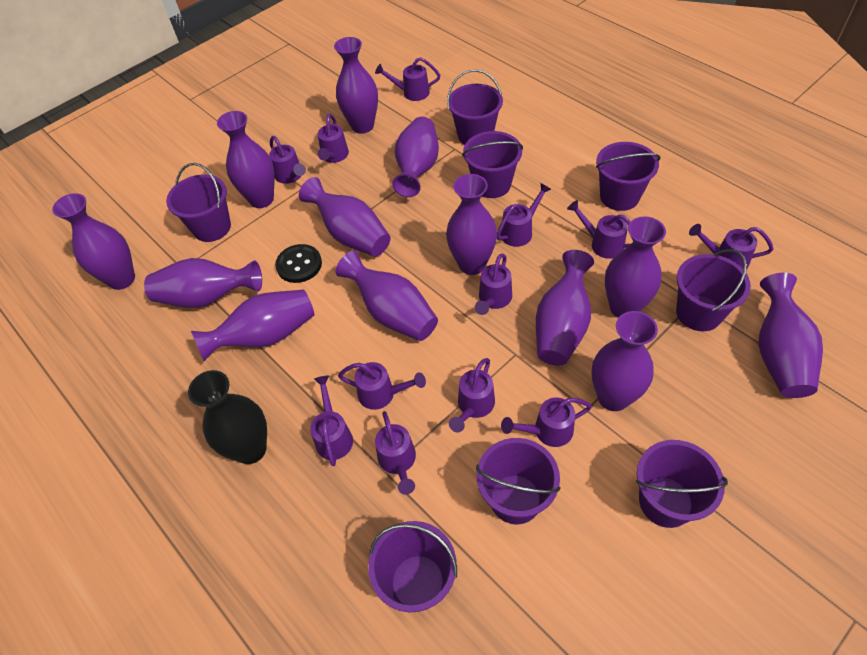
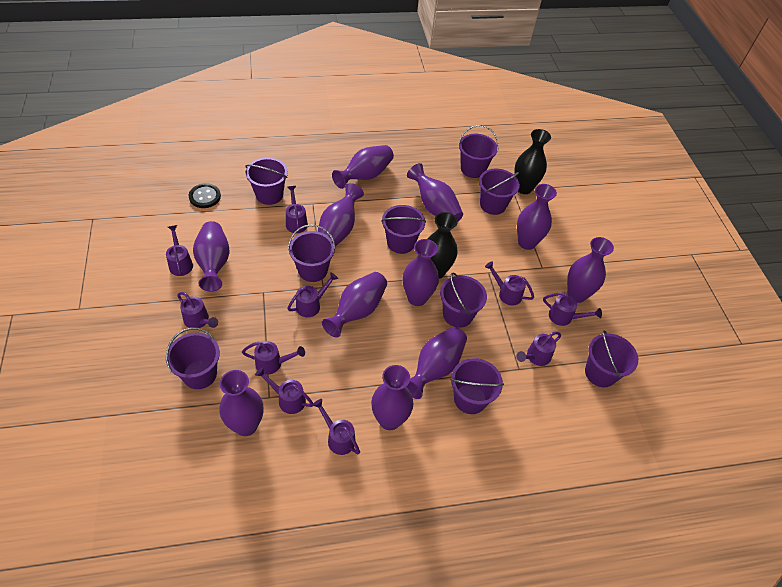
black vase: 1 -> 2
purple bucket: 8 -> 9
purple vase: 13 -> 11
purple watering can: 12 -> 10

